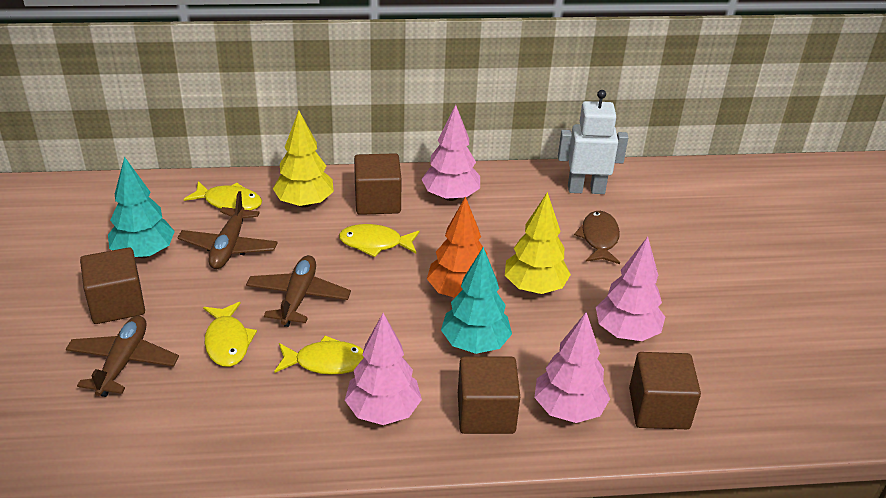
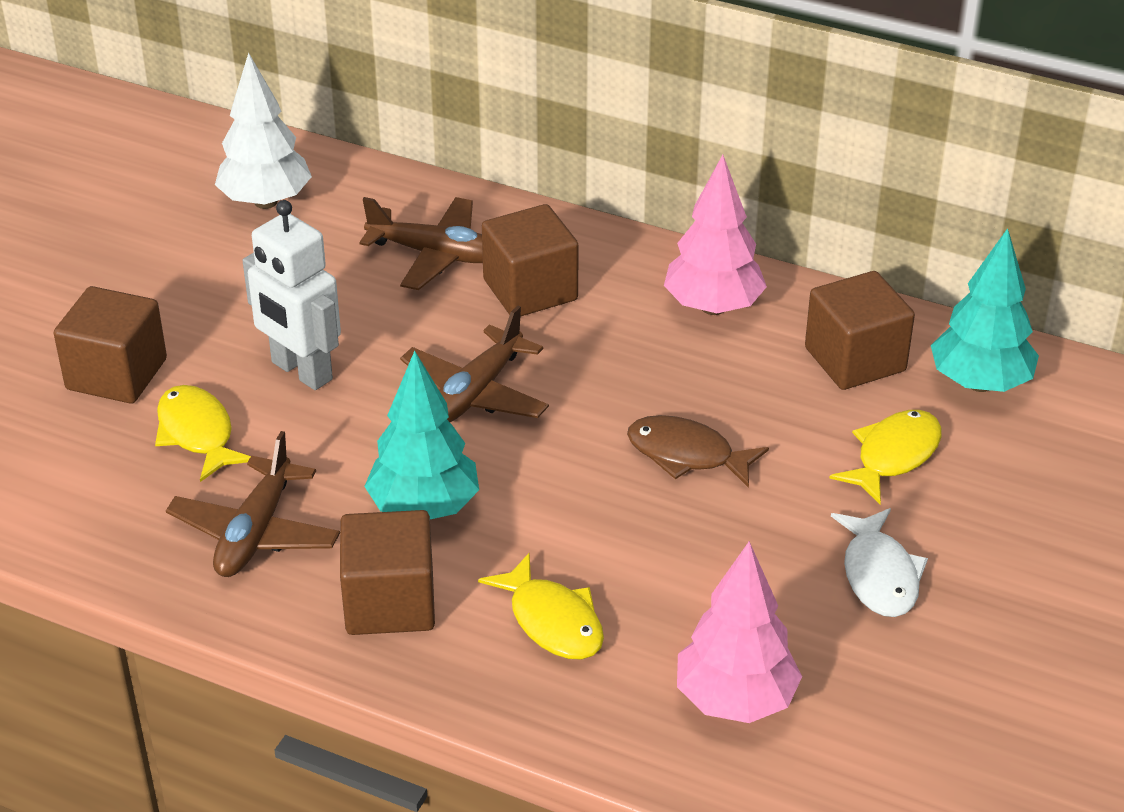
orange tree: 1 -> 0
pink tree: 4 -> 2
white fish: 0 -> 1
white tree: 0 -> 1
yellow fish: 4 -> 3
yellow tree: 2 -> 0

